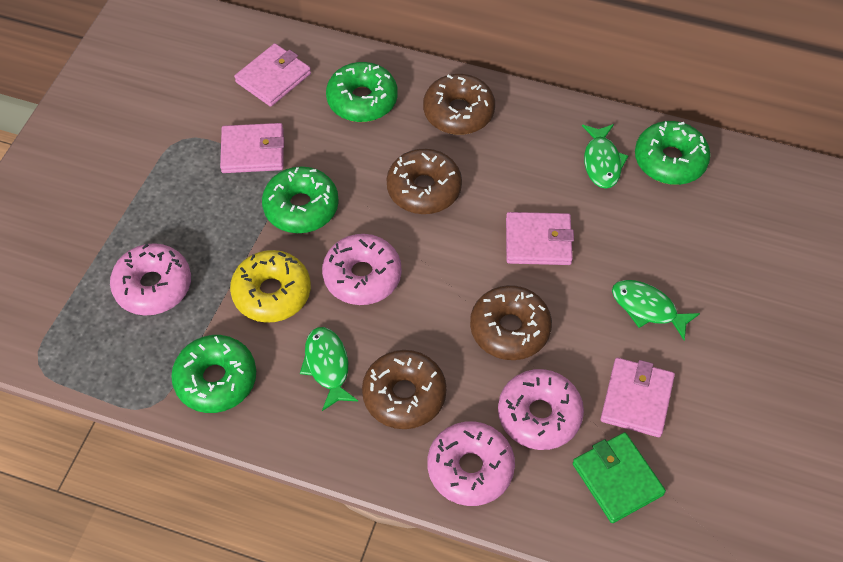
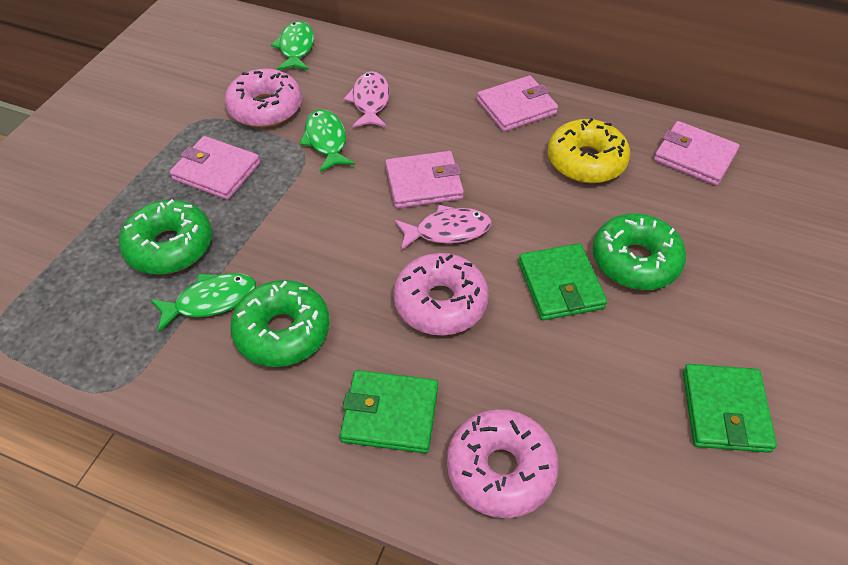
brown donut: 4 -> 0
green donut: 4 -> 3
green wallet: 1 -> 3
pink donut: 4 -> 3
pink fish: 0 -> 2

